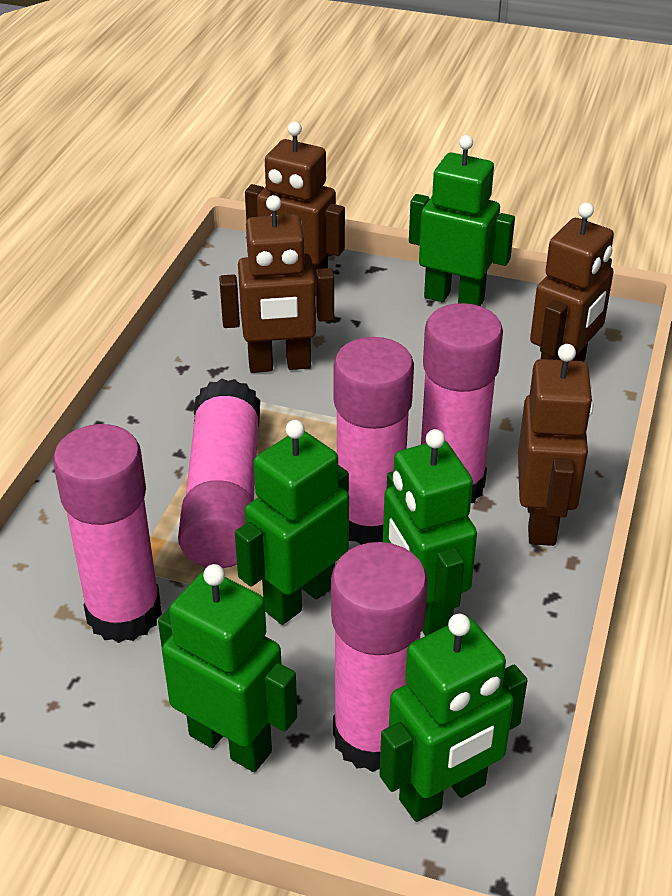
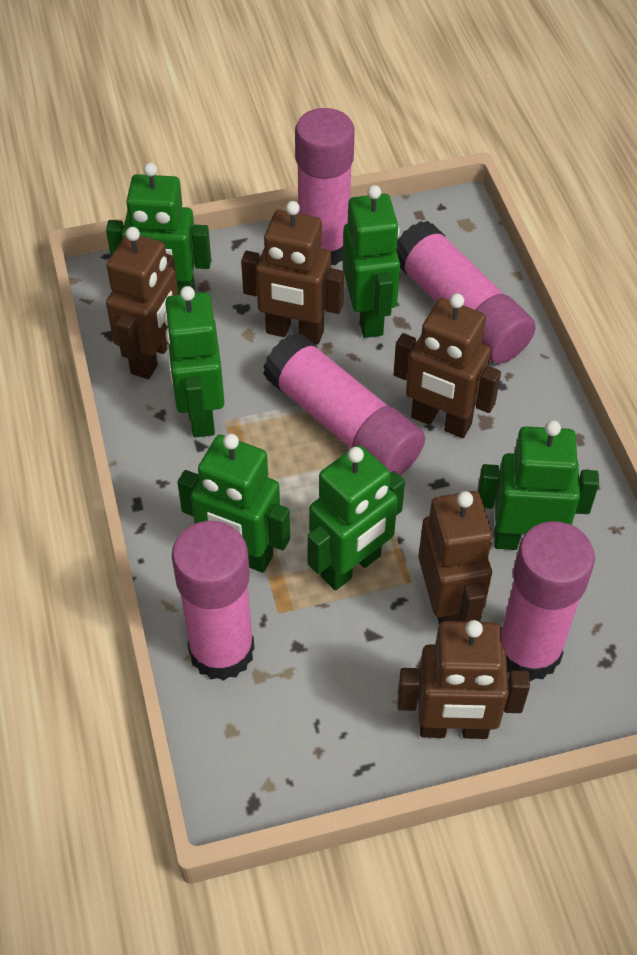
brown robot: 4 -> 5
green robot: 5 -> 6

